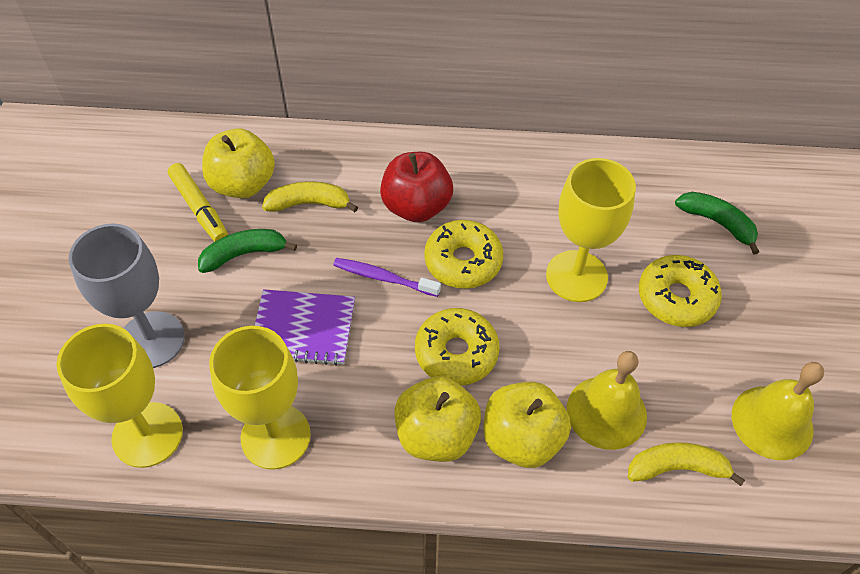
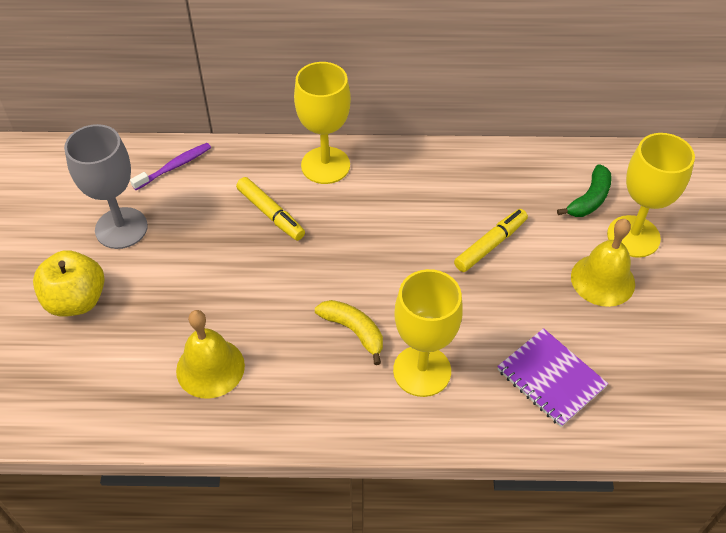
green banana: 2 -> 1
red apple: 1 -> 0
yellow apple: 3 -> 1
yellow banana: 2 -> 1
yellow donut: 3 -> 0
yellow marker: 1 -> 2

